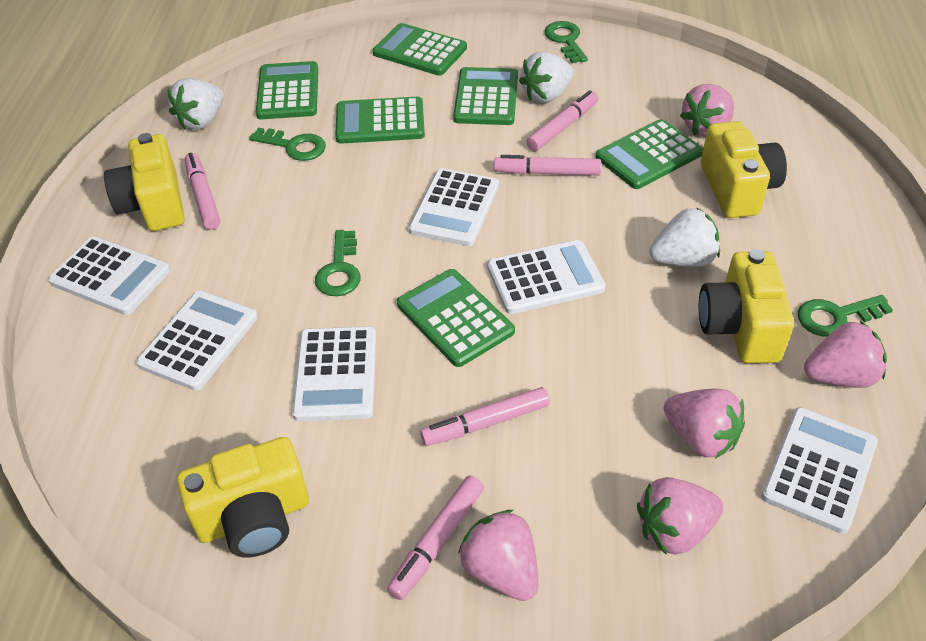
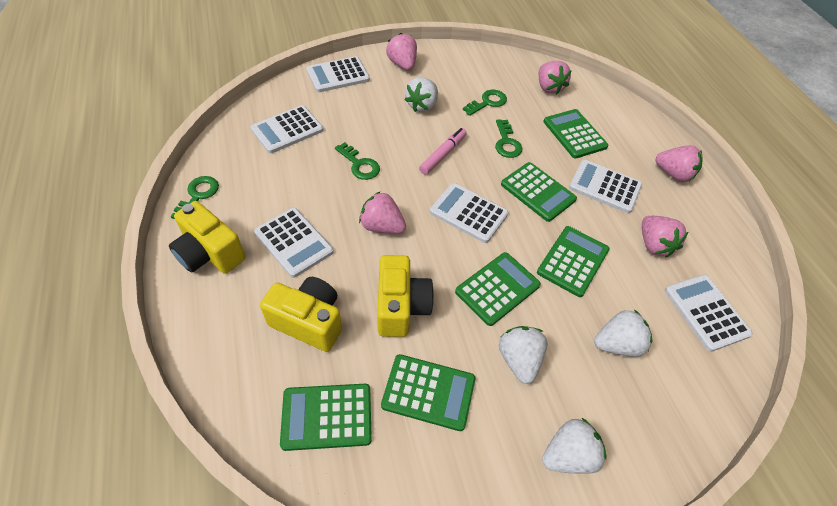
pink marker: 5 -> 1
white strawberry: 3 -> 4
yellow camera: 4 -> 3

